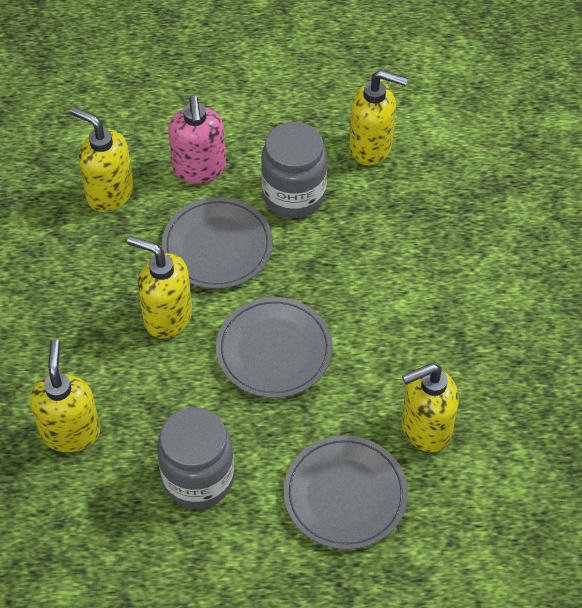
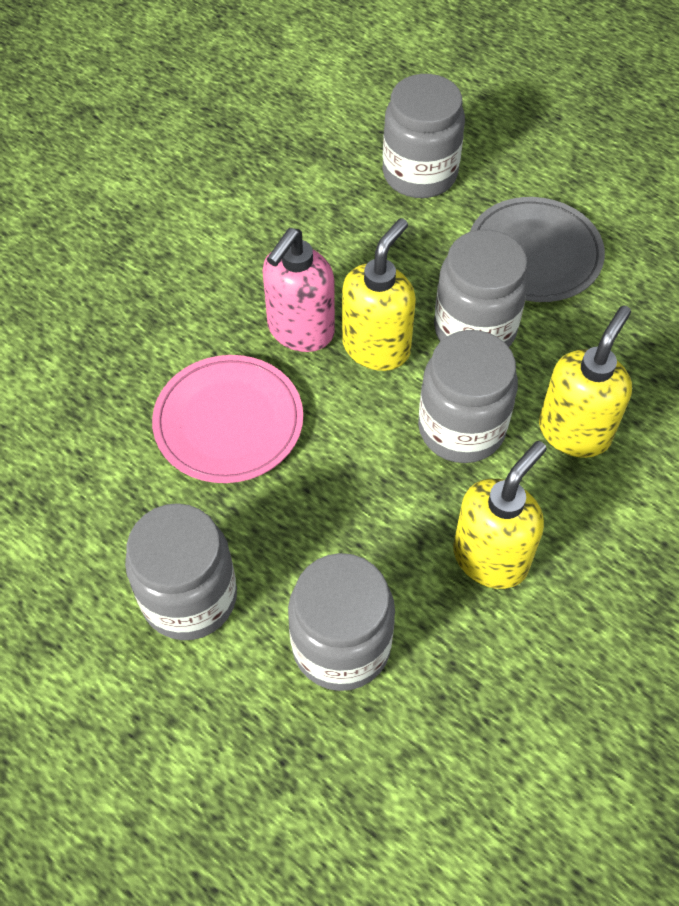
grey jar: 2 -> 5
grey plate: 3 -> 1
pink plate: 0 -> 1
yellow soap dispenser: 5 -> 3

